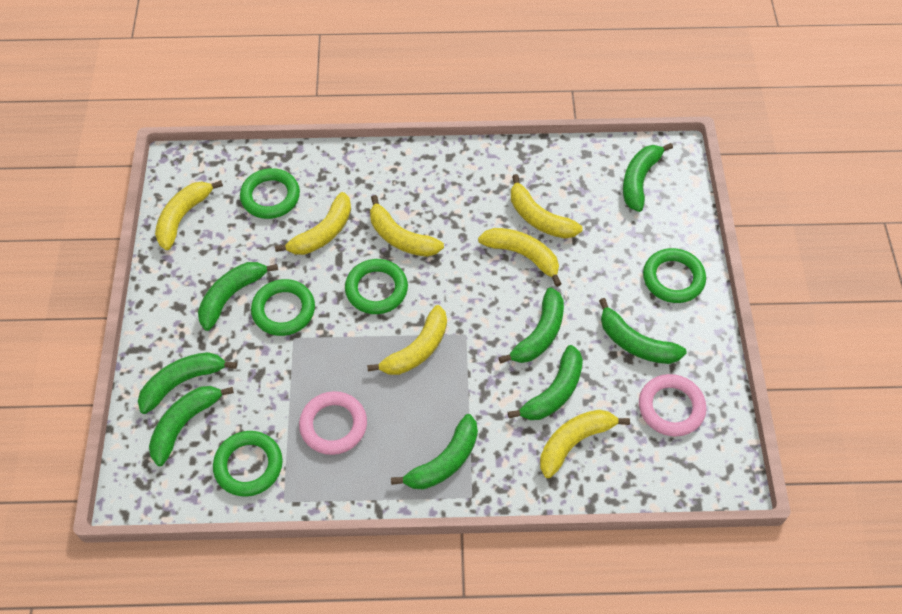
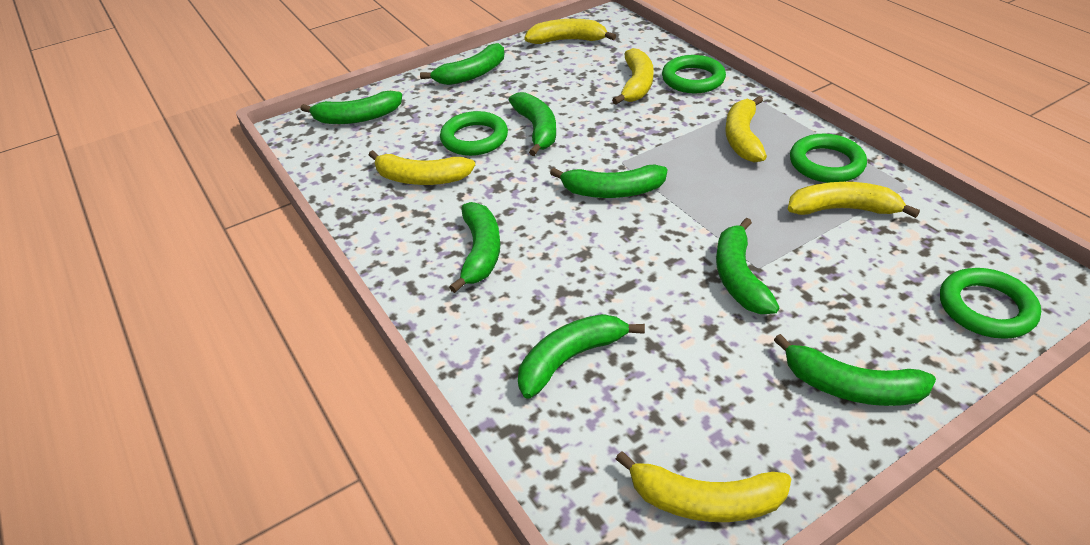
green ring: 5 -> 4
pink ring: 2 -> 0
yellow banana: 7 -> 6

